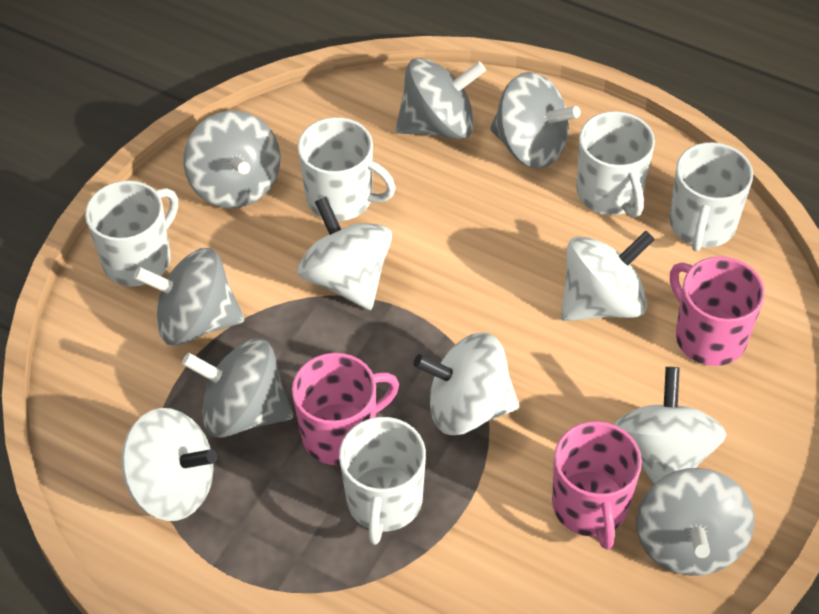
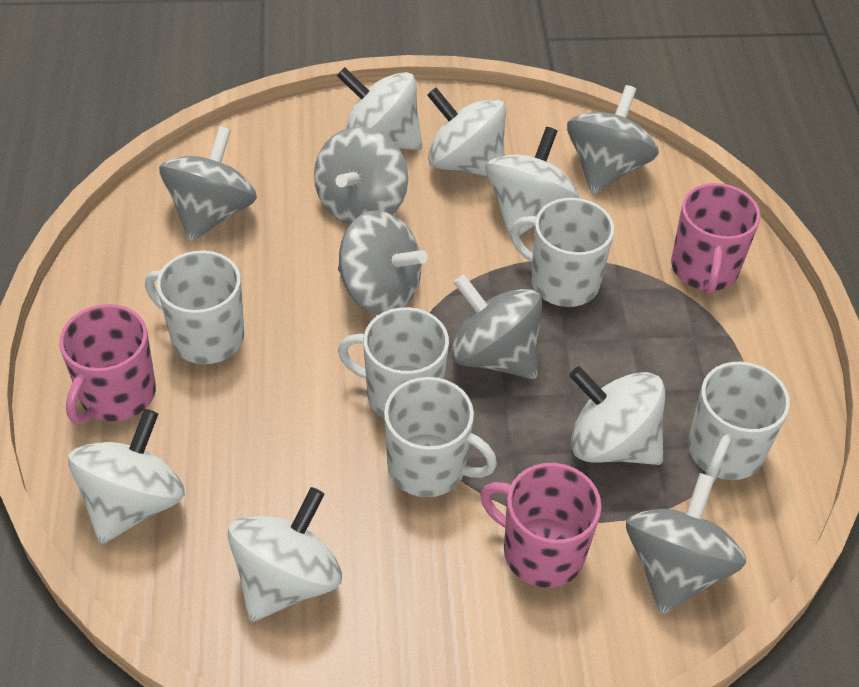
white spinning top: 5 -> 6

